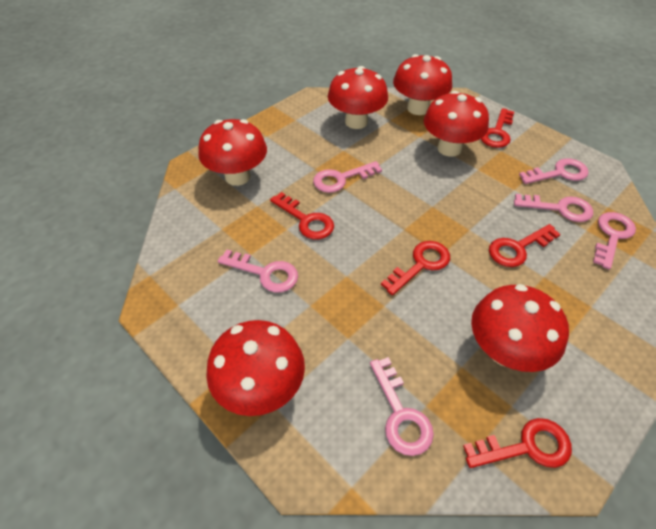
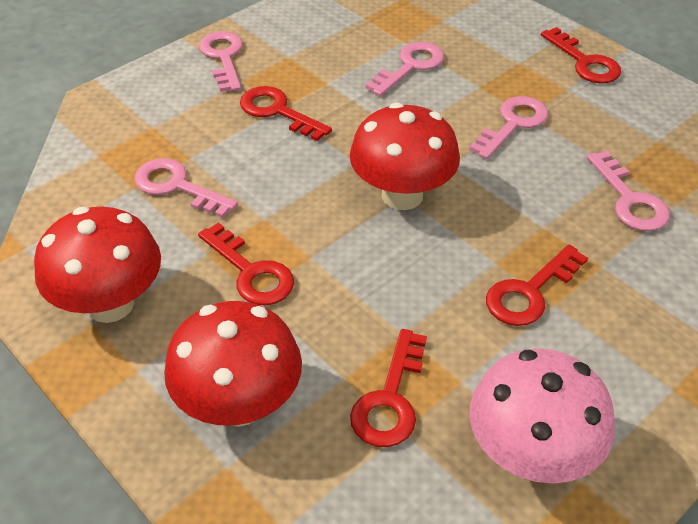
pink key: 6 -> 5
pink mushroom: 0 -> 1
red mushroom: 6 -> 3

